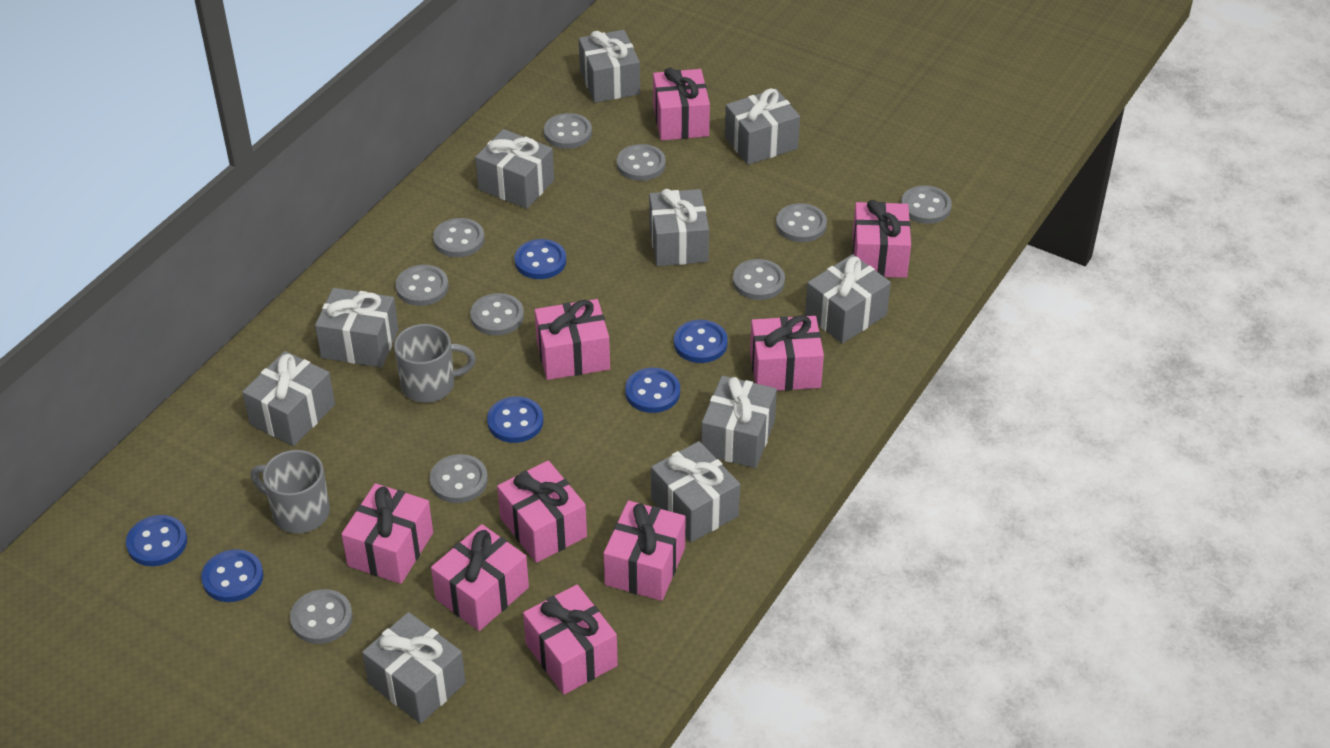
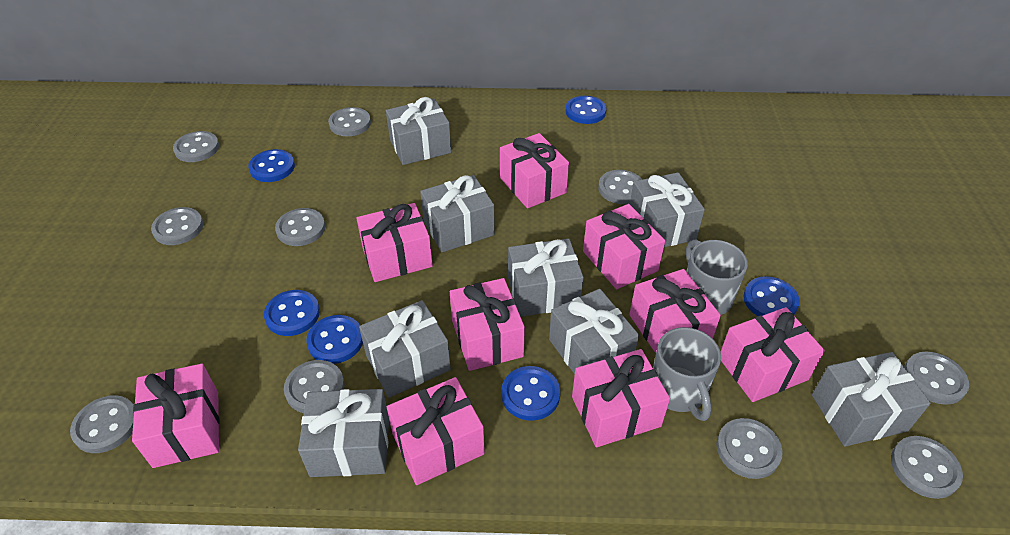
grey gift: 10 -> 8

